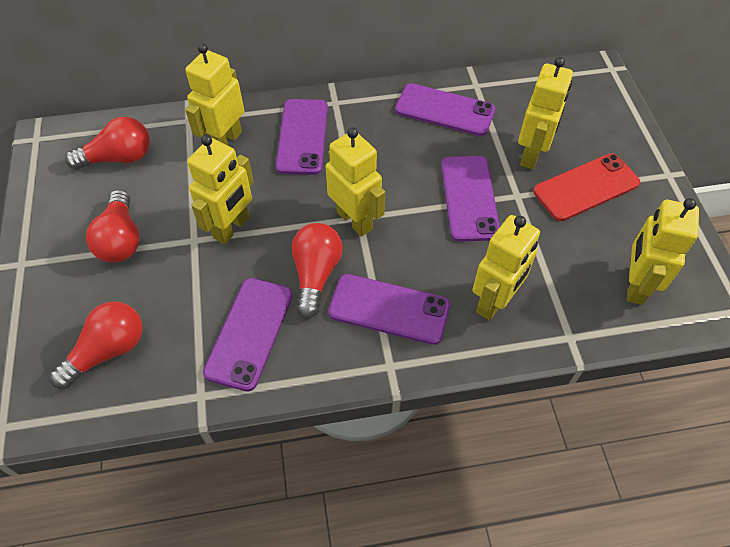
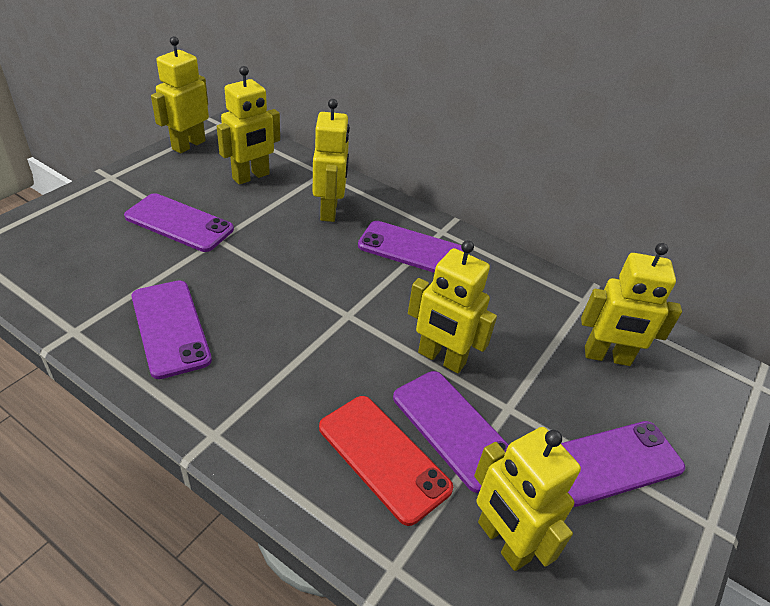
red light bulb: 4 -> 0

